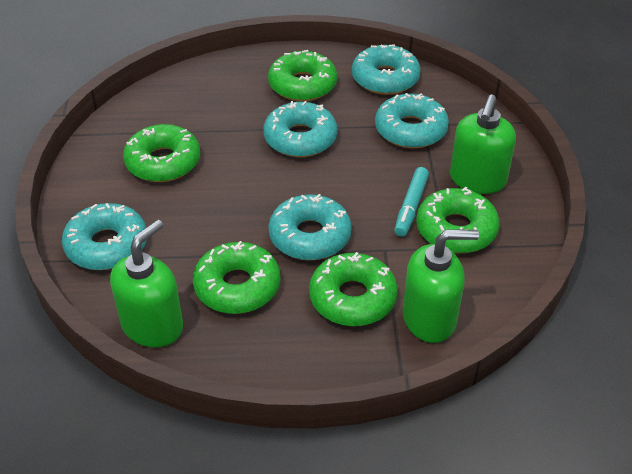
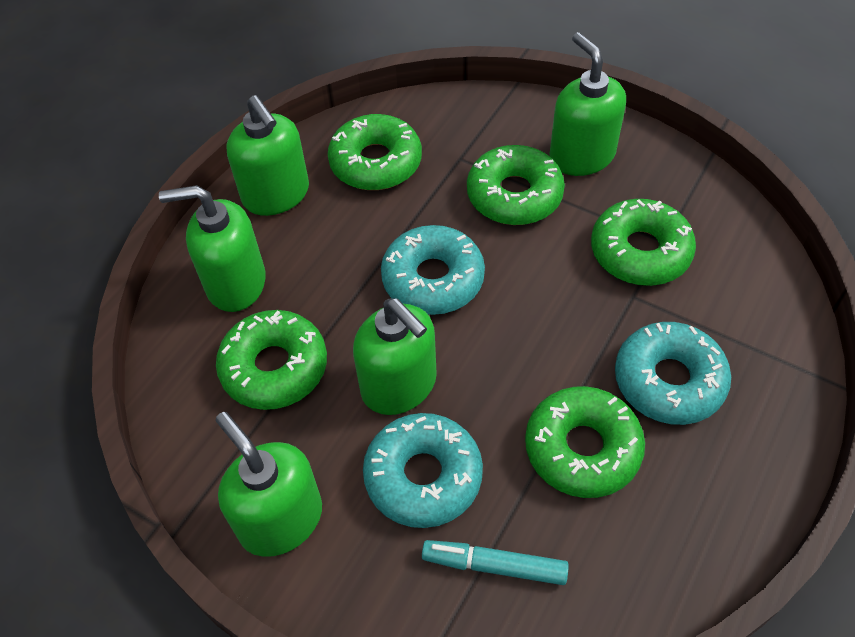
green soap dispenser: 3 -> 5
turquoise donut: 5 -> 3

